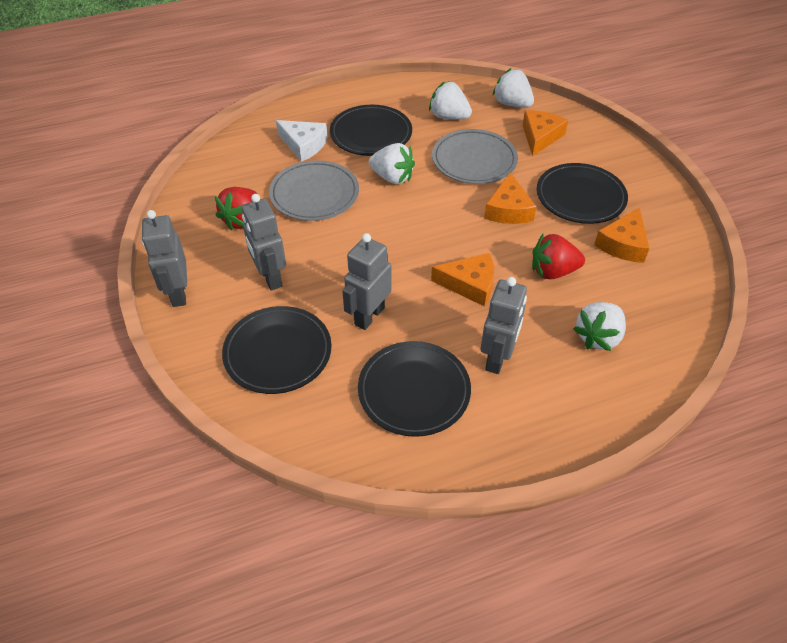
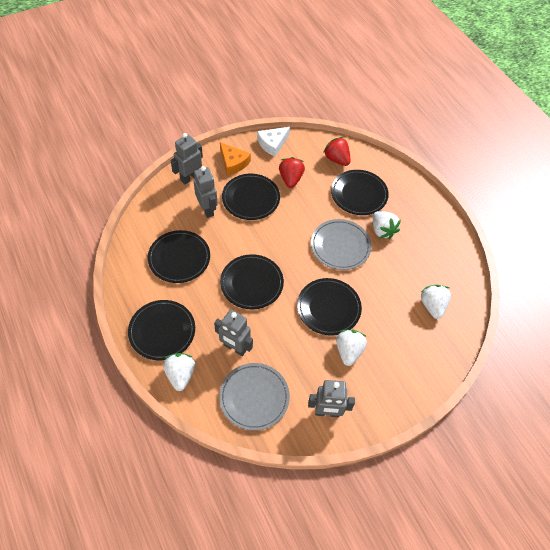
black plate: 4 -> 6
orange cheese: 4 -> 1

